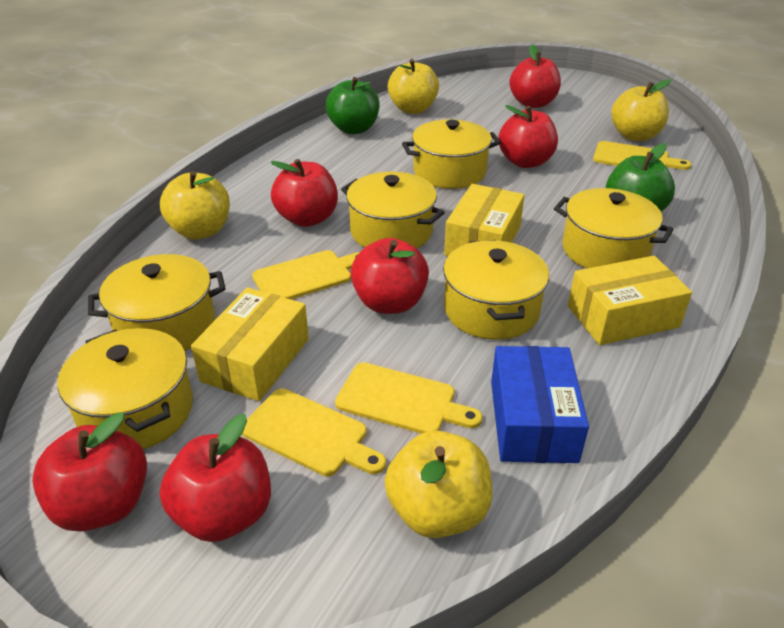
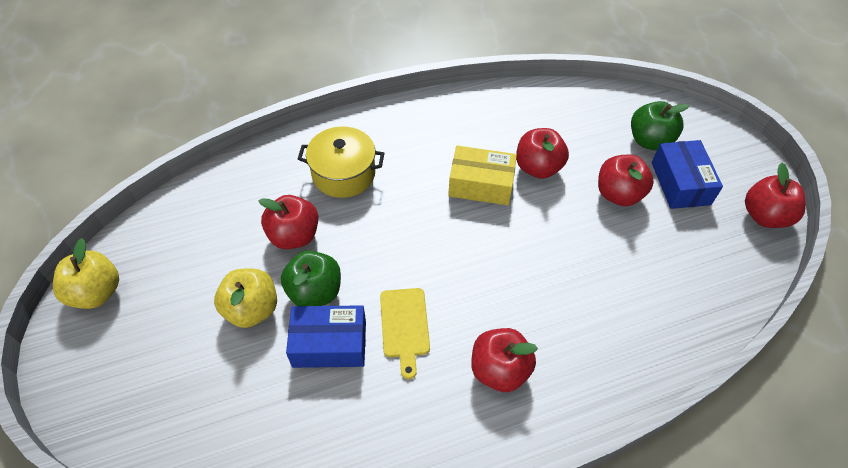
blue box: 1 -> 2
red apple: 6 -> 5
yellow apple: 4 -> 2
yellow box: 3 -> 1
yellow cutting board: 4 -> 1
yellow pot: 6 -> 1

